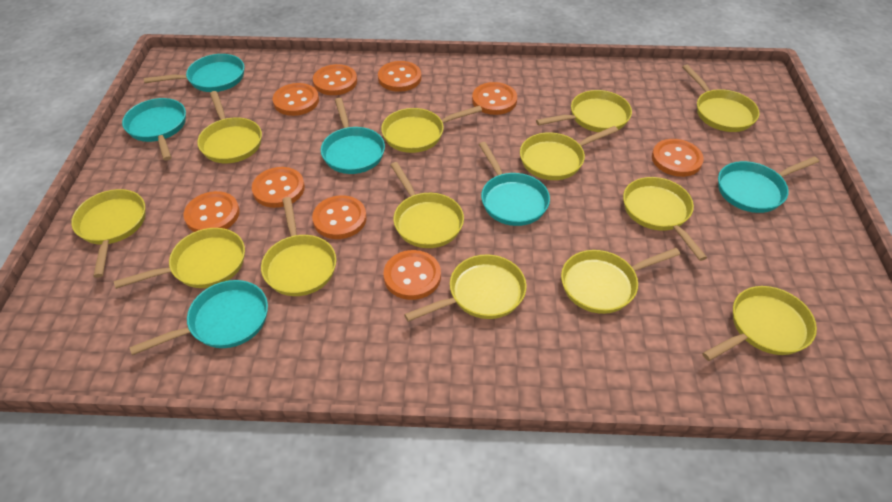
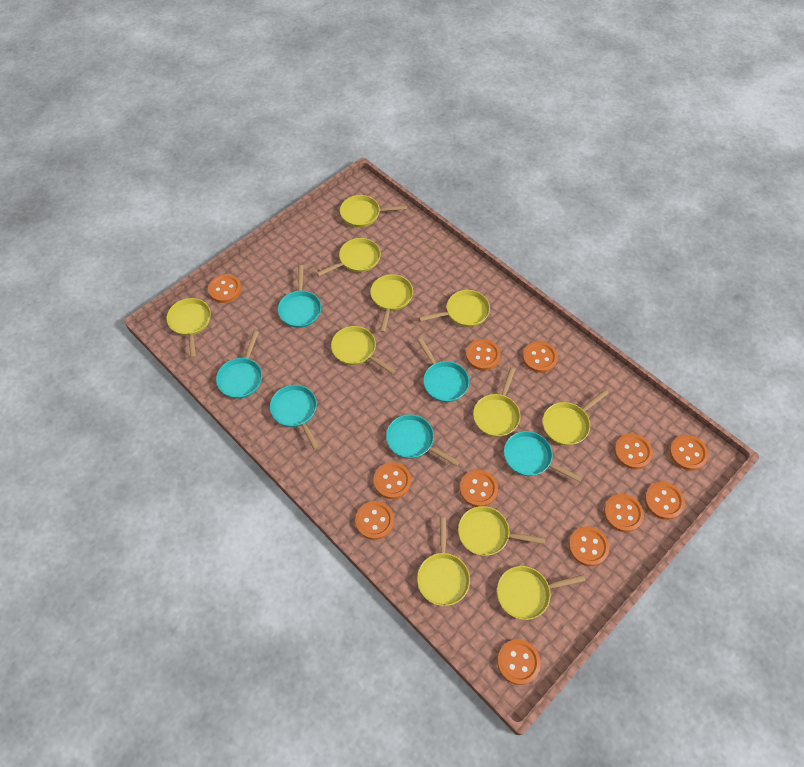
orange button: 9 -> 12
yellow pan: 13 -> 11

